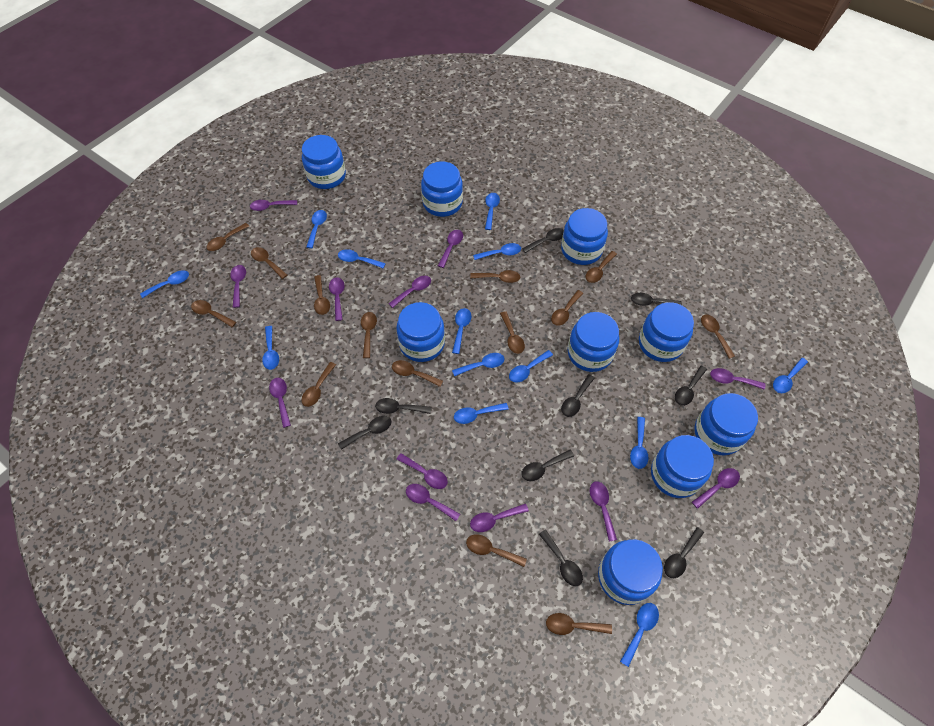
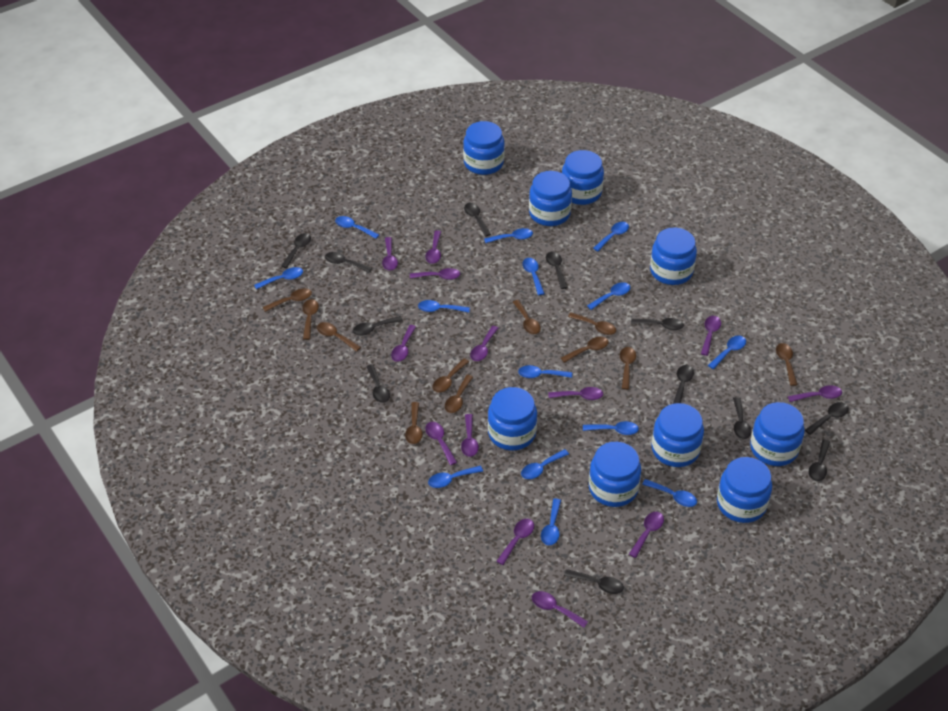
black spoon: 9 -> 12
blue spoon: 13 -> 14
brown spoon: 14 -> 11
purple spoon: 12 -> 13

